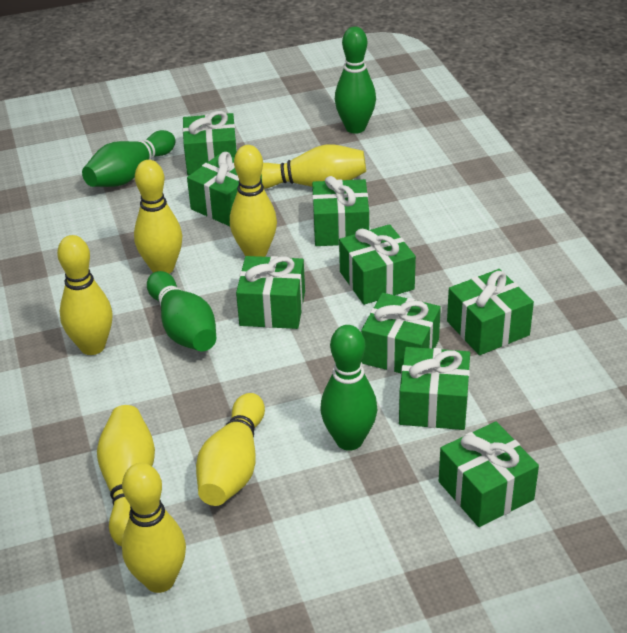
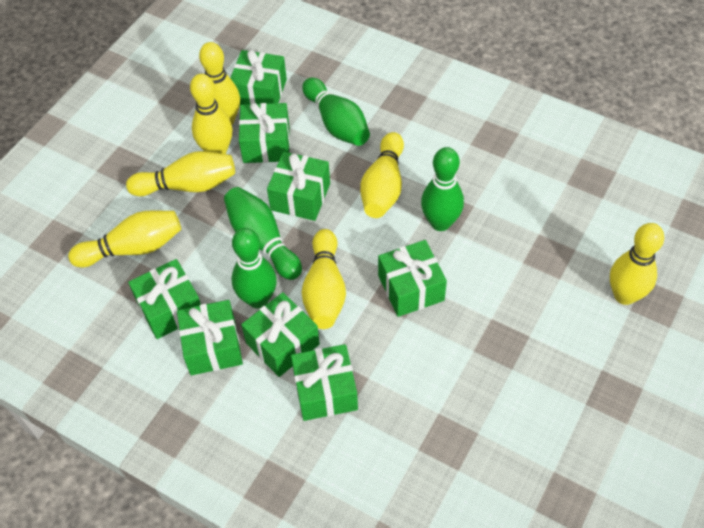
green gift: 9 -> 8

